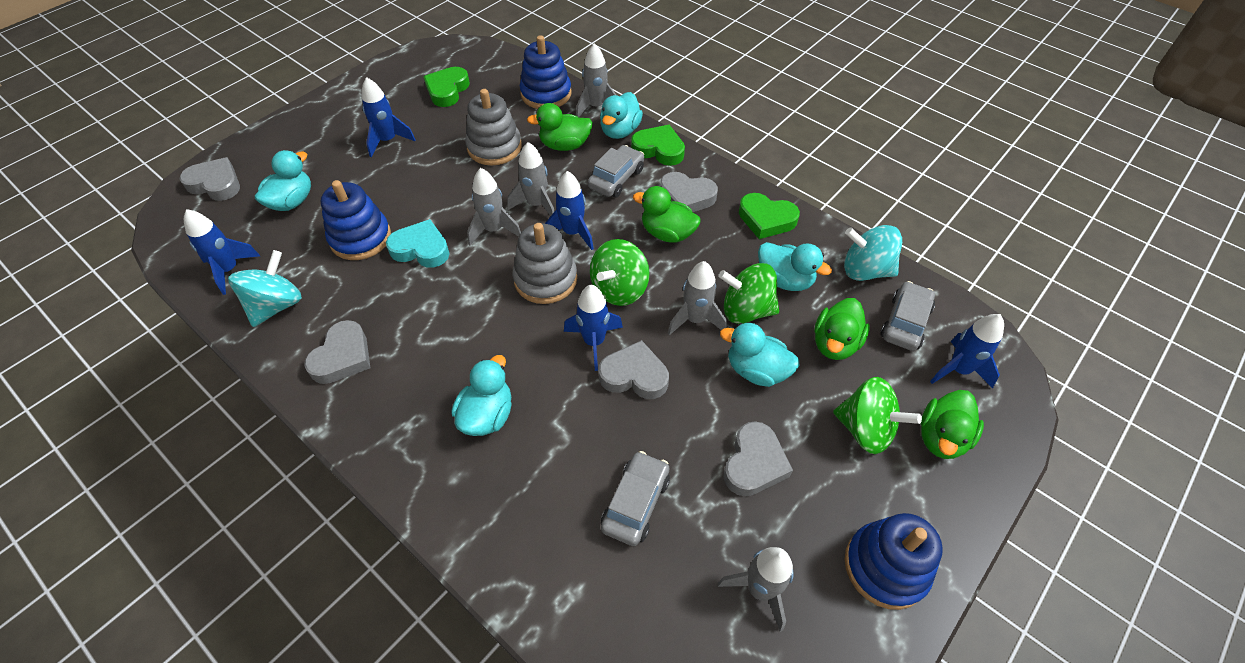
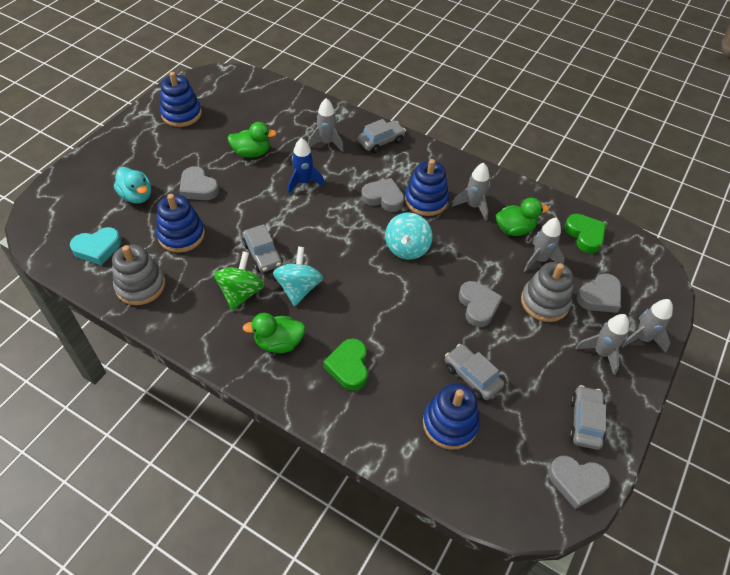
blue rocket: 5 -> 1
blue stacking toy: 3 -> 4
green duck: 4 -> 3
green heart: 3 -> 2
green spinning top: 3 -> 1
grey car: 3 -> 4
turquoise duck: 5 -> 1

